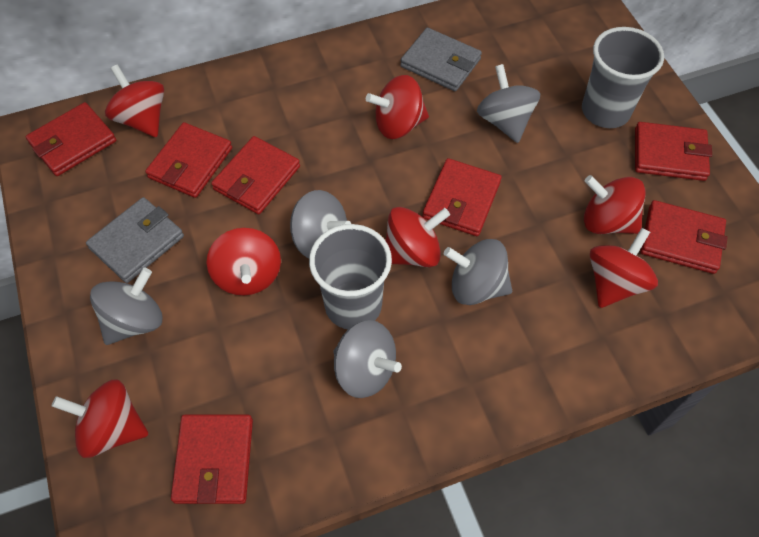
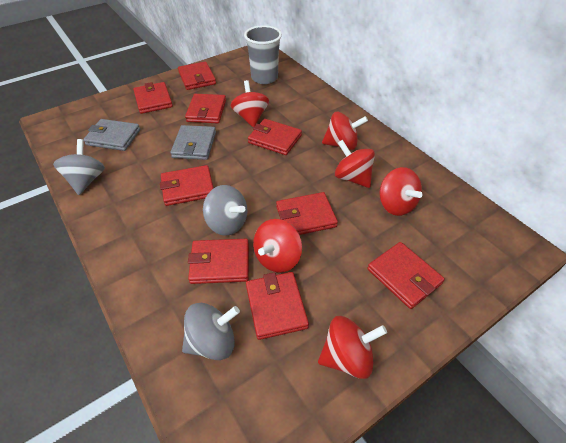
grey cup: 2 -> 1
grey spinning top: 5 -> 3
red spinning top: 7 -> 6
red wallet: 7 -> 9

